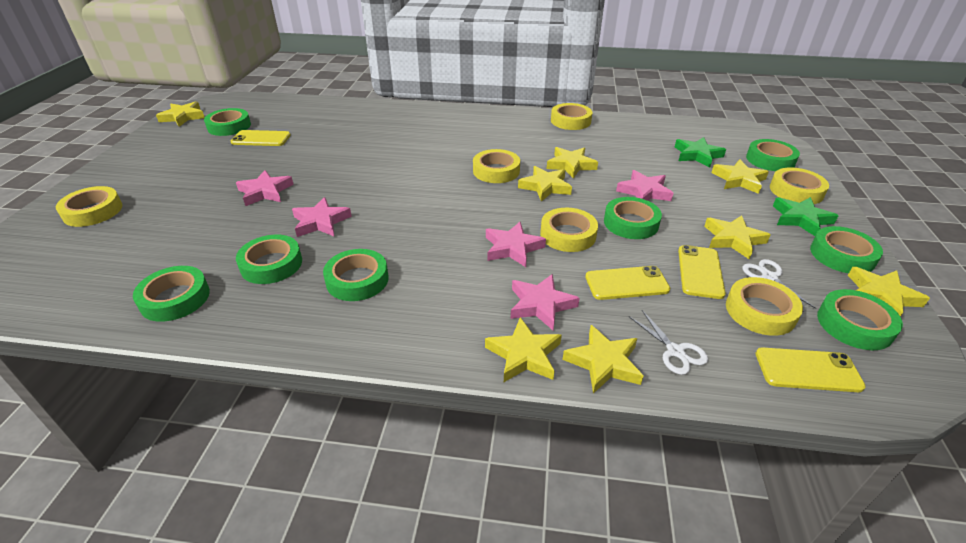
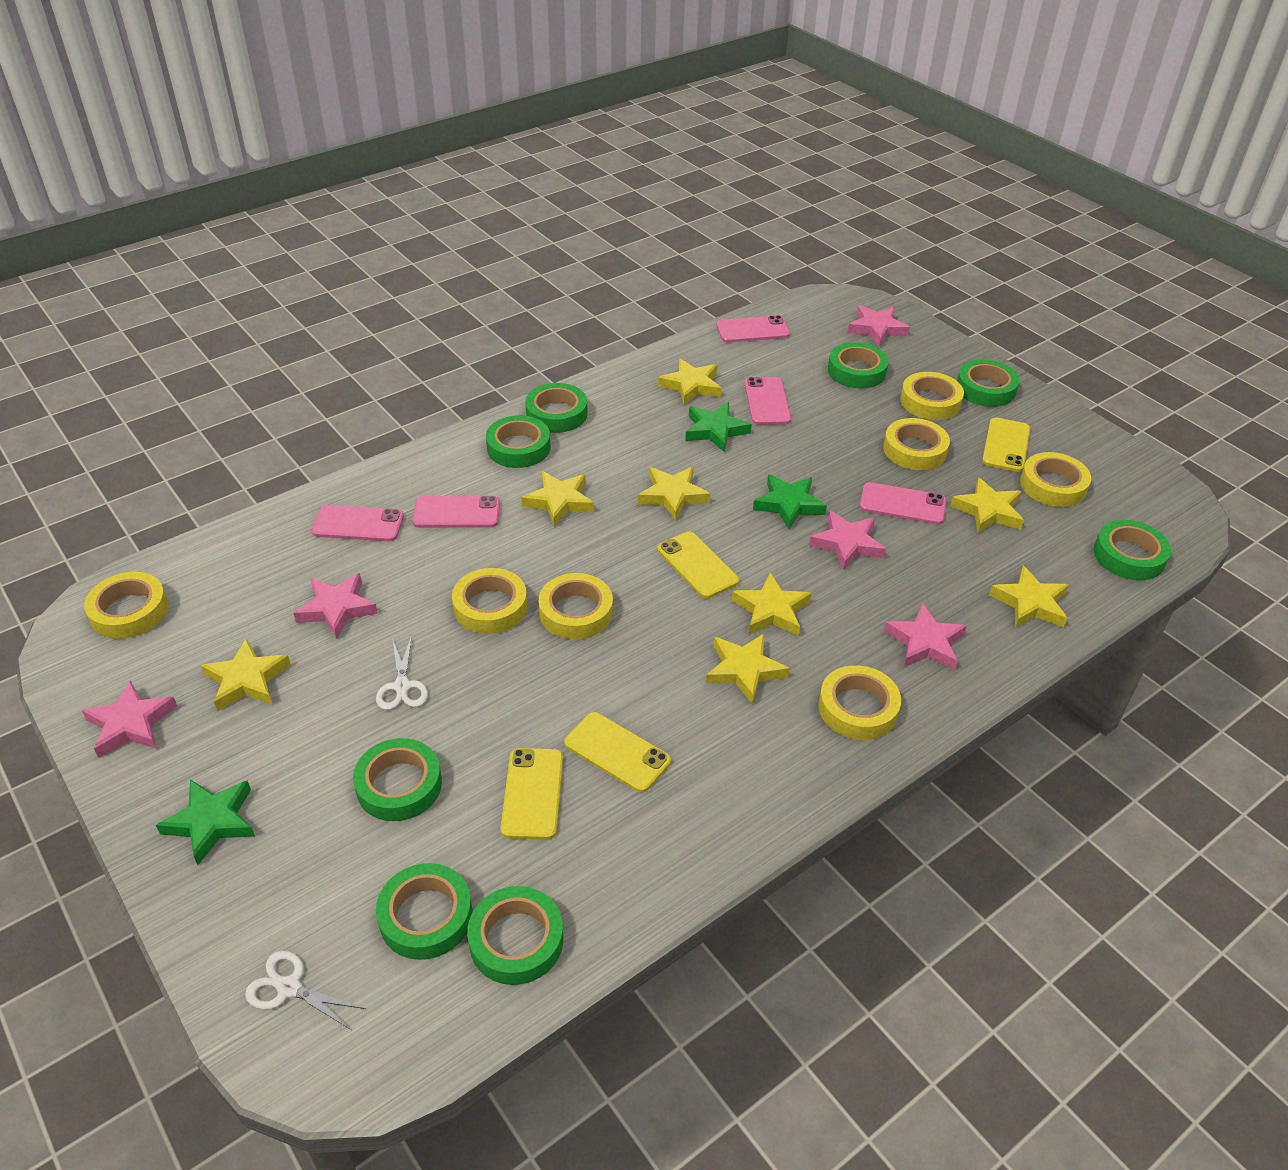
green star: 2 -> 3
pink phone: 0 -> 5
yellow tape: 6 -> 7

